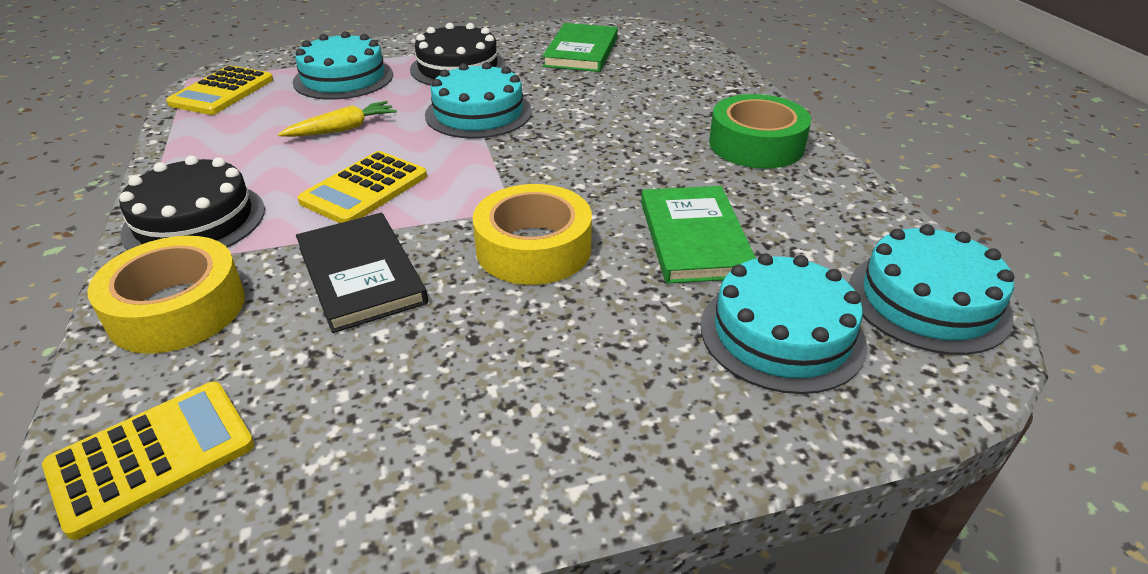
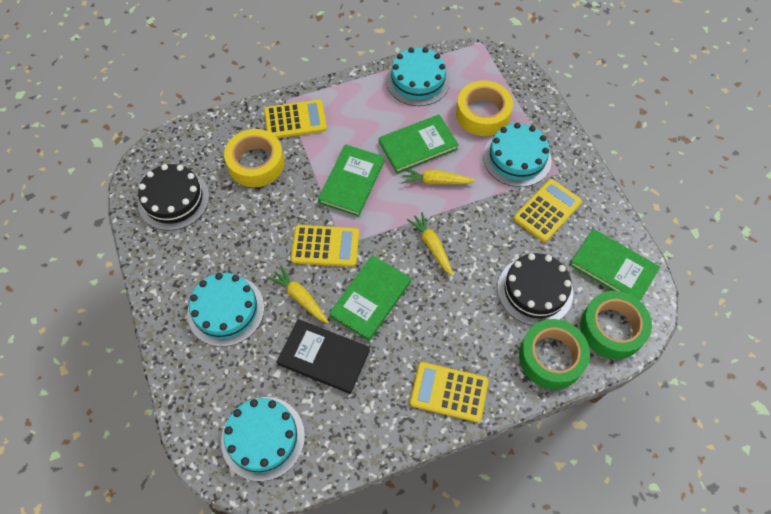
green book: 2 -> 4
green tape: 1 -> 2
yellow calculator: 3 -> 4
yellow carrot: 1 -> 3

